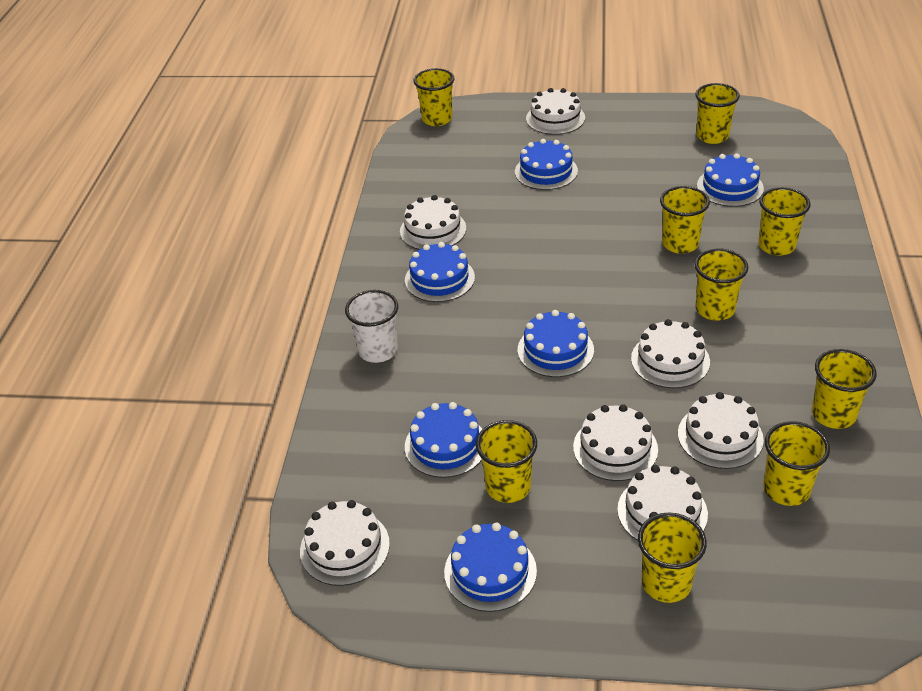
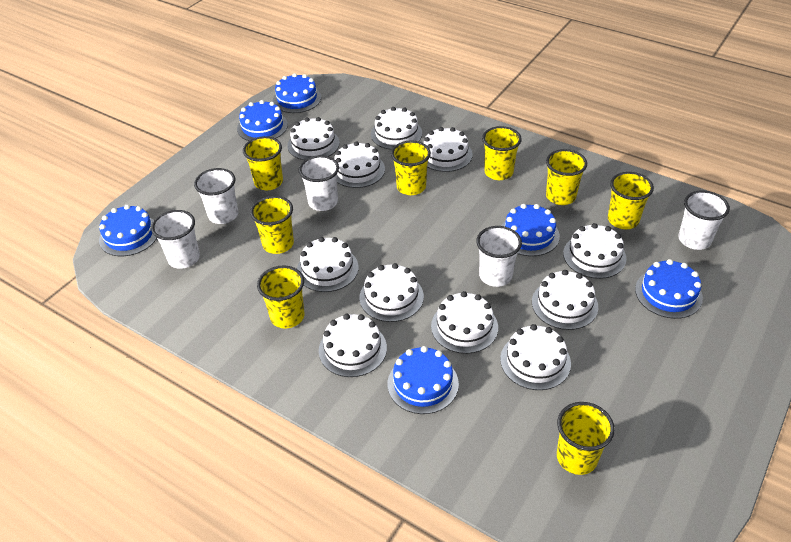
white cake: 7 -> 11
white cup: 1 -> 5
yellow cup: 9 -> 8

